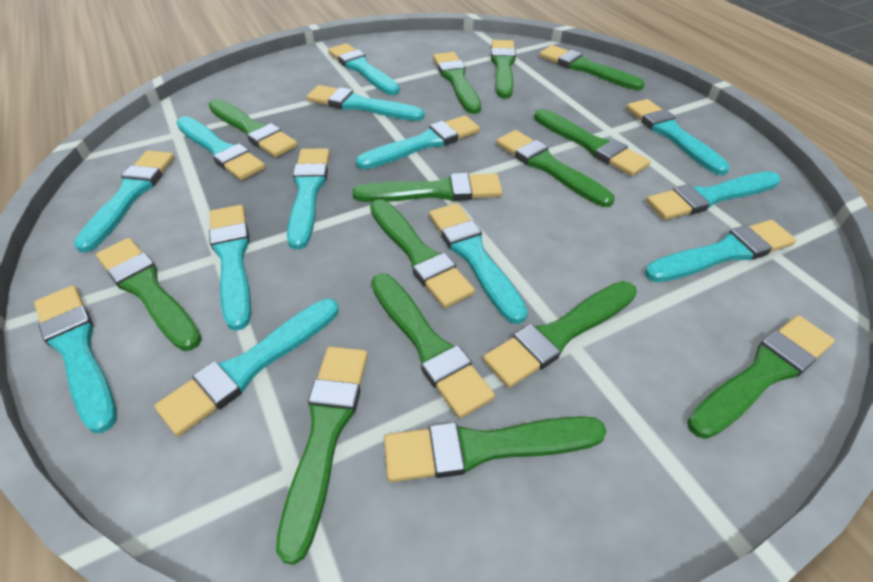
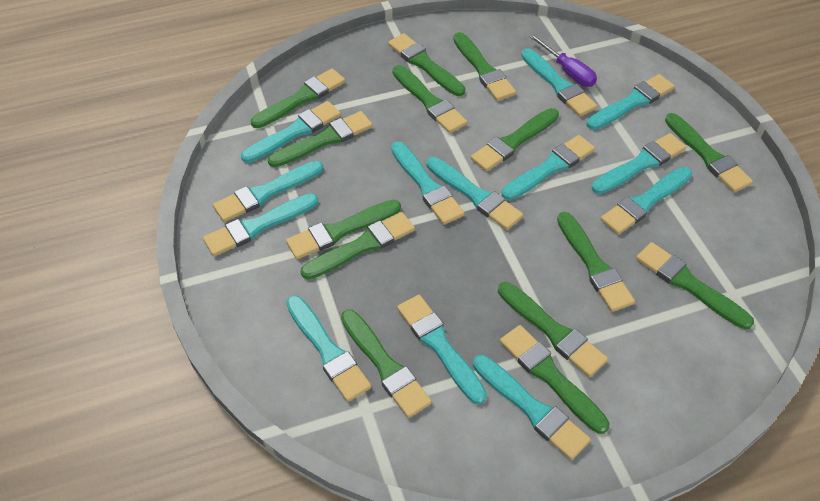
purple screwdriver: 0 -> 1

